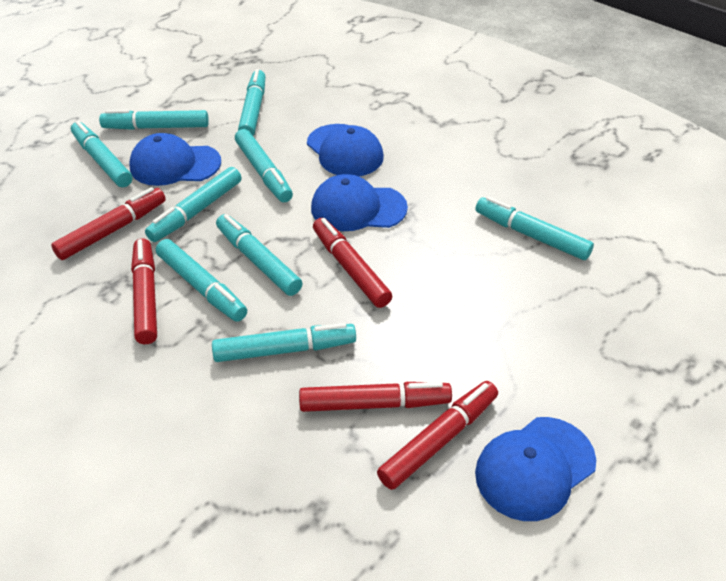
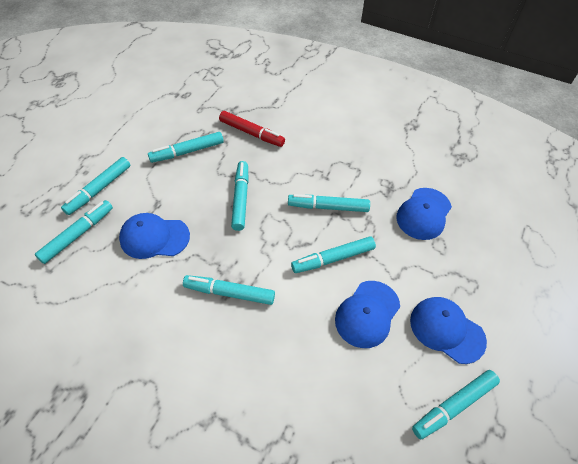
red marker: 5 -> 1
turquoise marker: 9 -> 8

